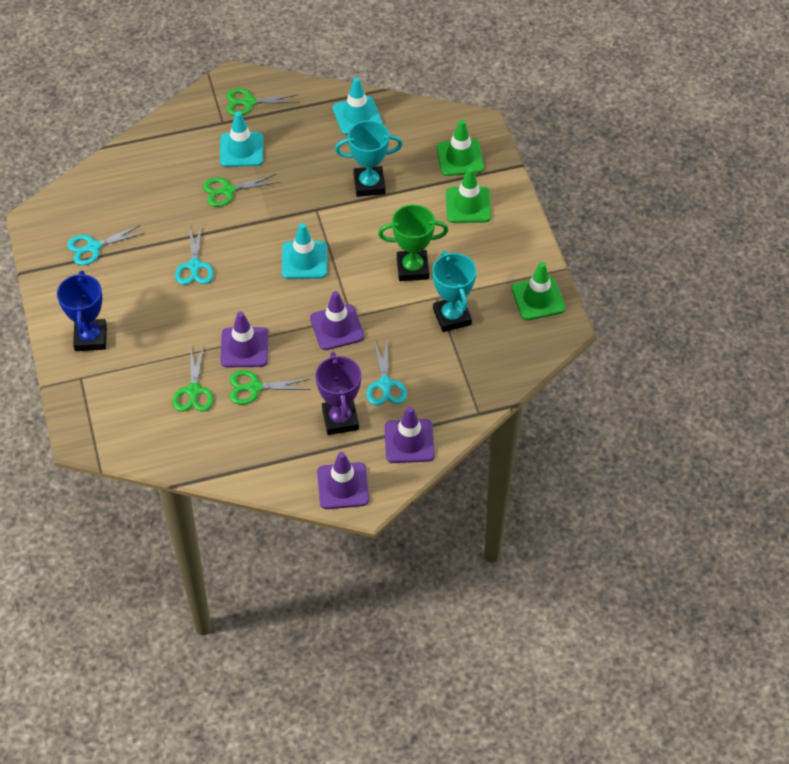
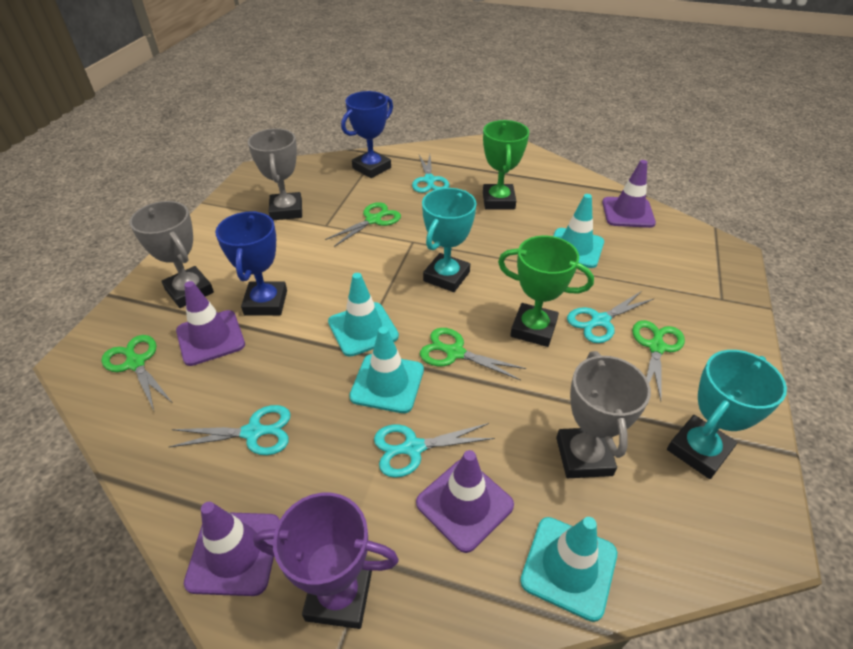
blue trophy: 1 -> 2
green traffic cone: 3 -> 0
green trophy: 1 -> 2
grey trophy: 0 -> 3
turquoise scissors: 3 -> 4
turquoise traffic cone: 3 -> 4

